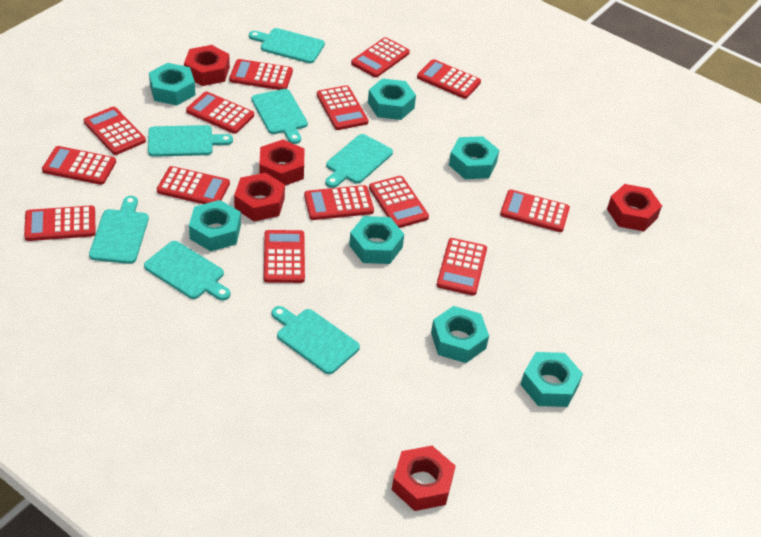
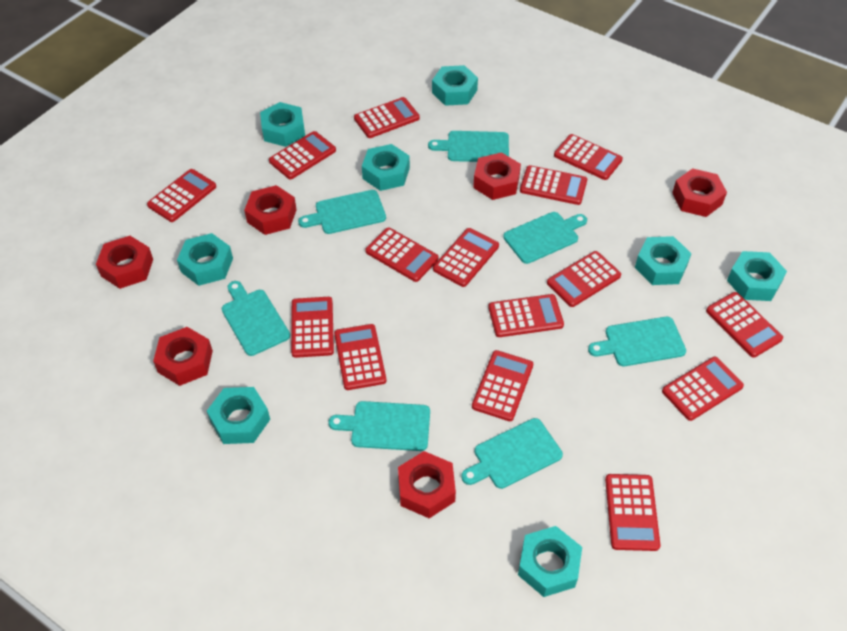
red calculator: 14 -> 15
red nut: 5 -> 6
turquoise nut: 7 -> 8

